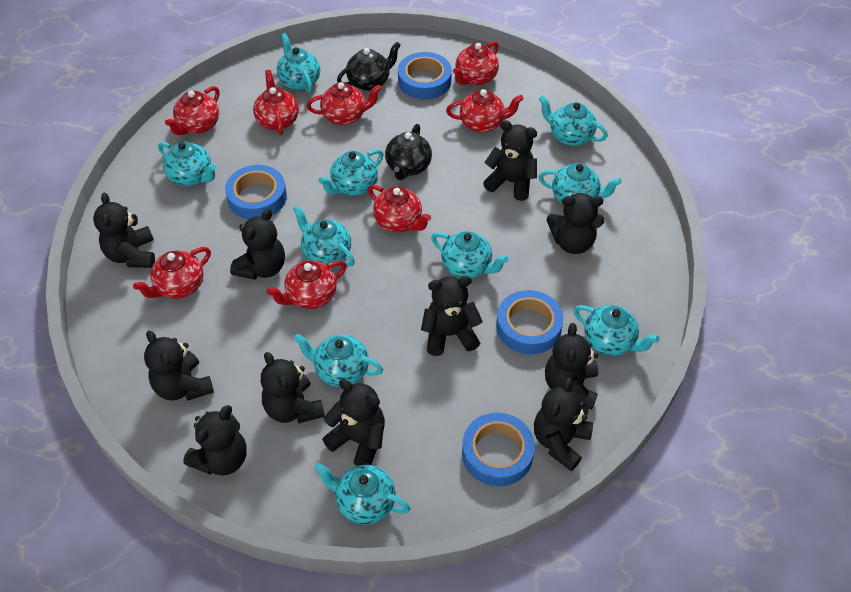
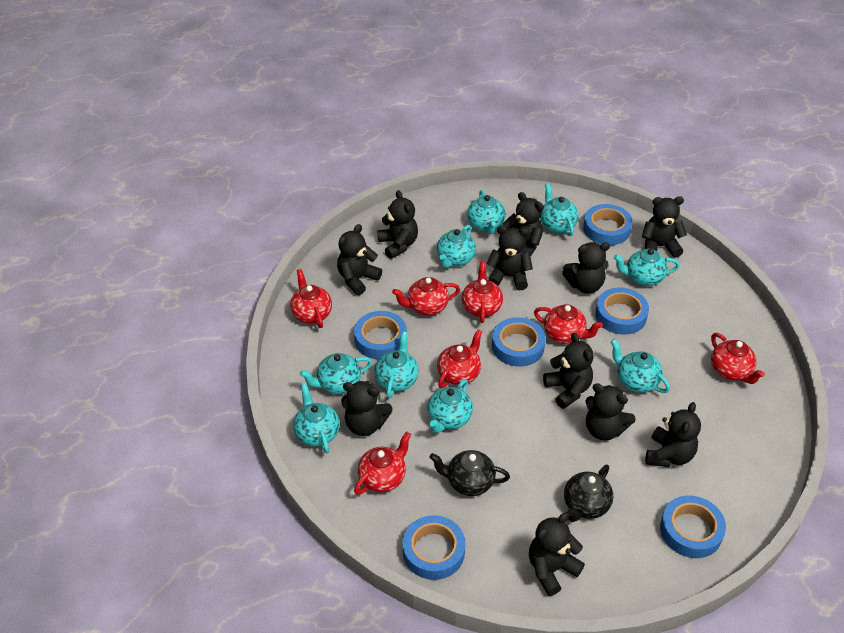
blue tape: 4 -> 6
red teapot: 8 -> 7
turquoise teapot: 10 -> 9

